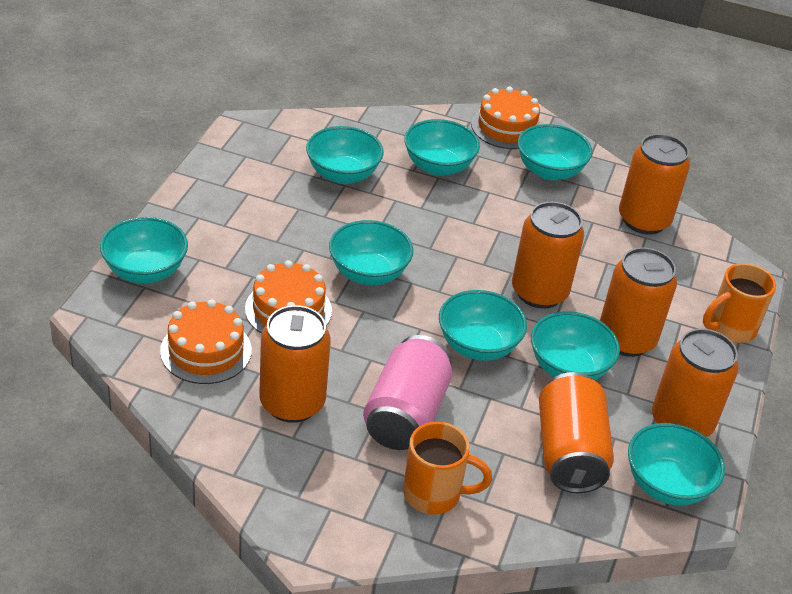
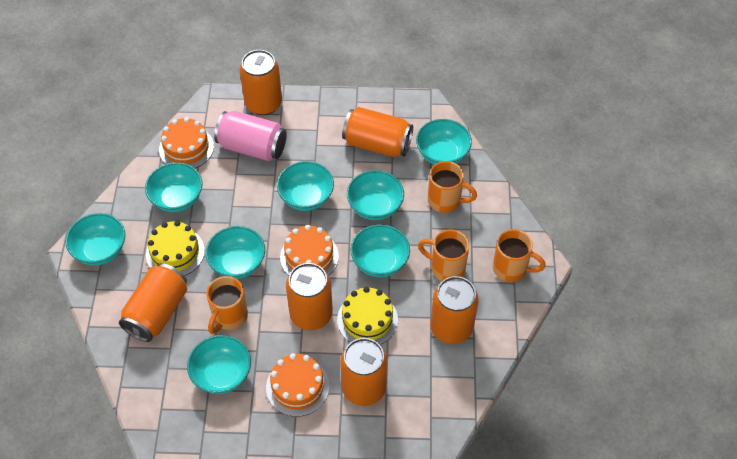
orange mug: 2 -> 4
yellow cake: 0 -> 2

